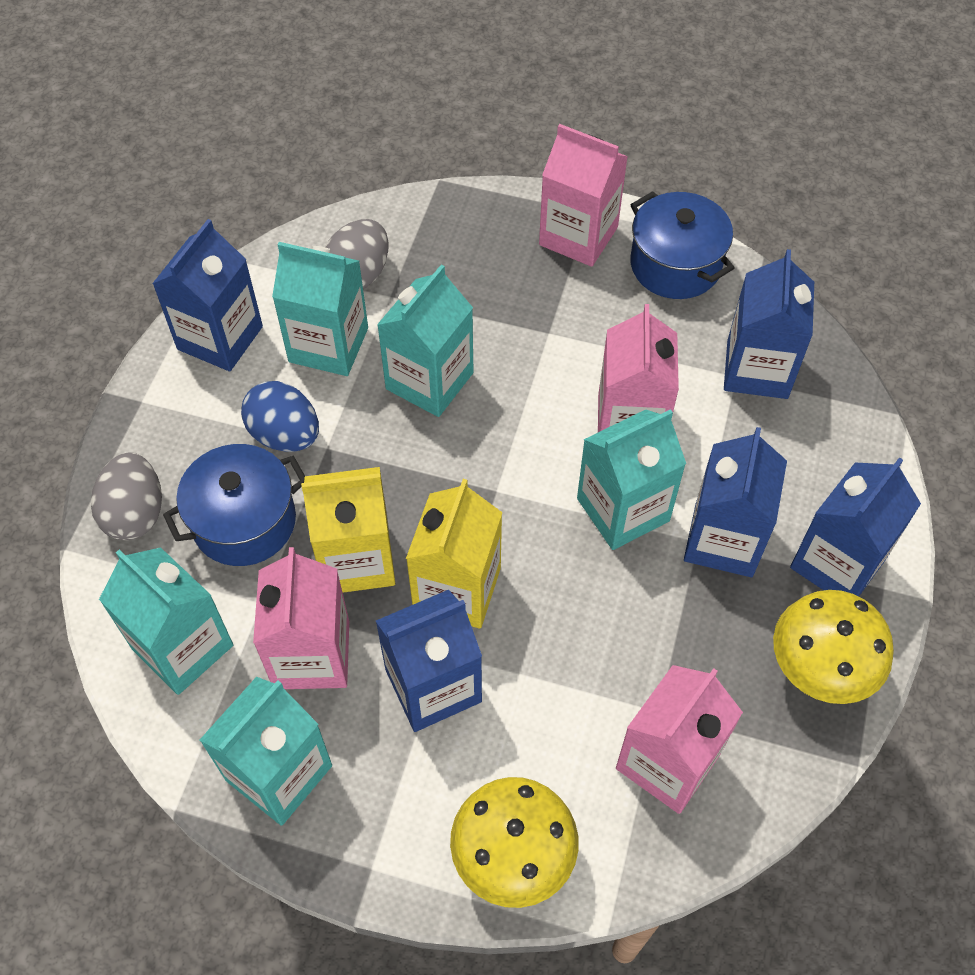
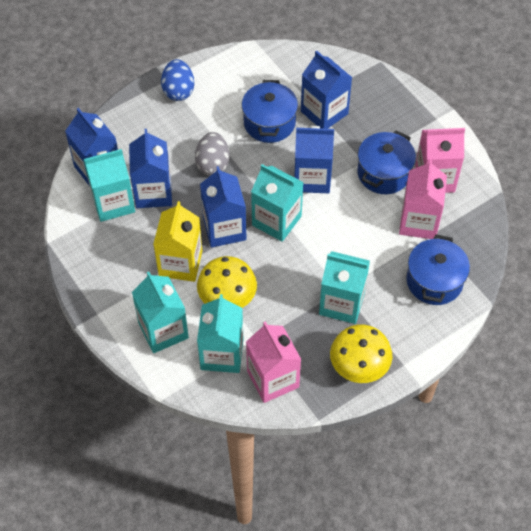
blue pot: 2 -> 3
grey egg: 2 -> 1
pink carton: 4 -> 3
yellow carton: 2 -> 1

